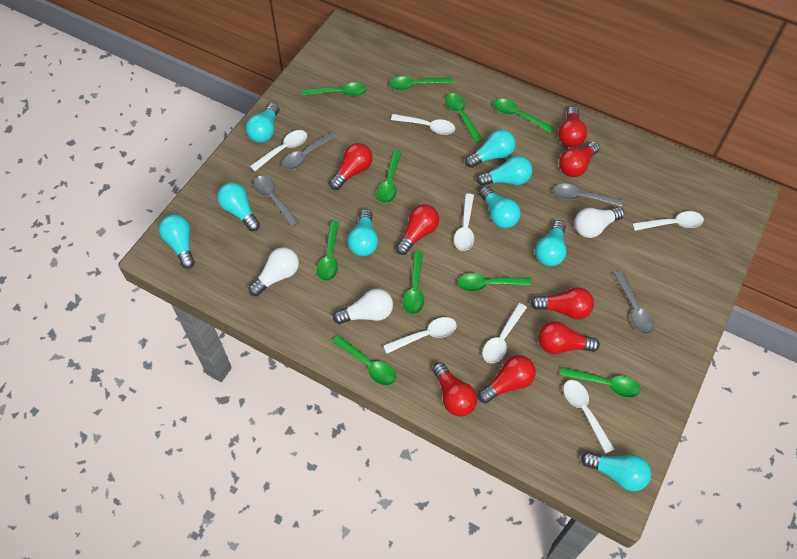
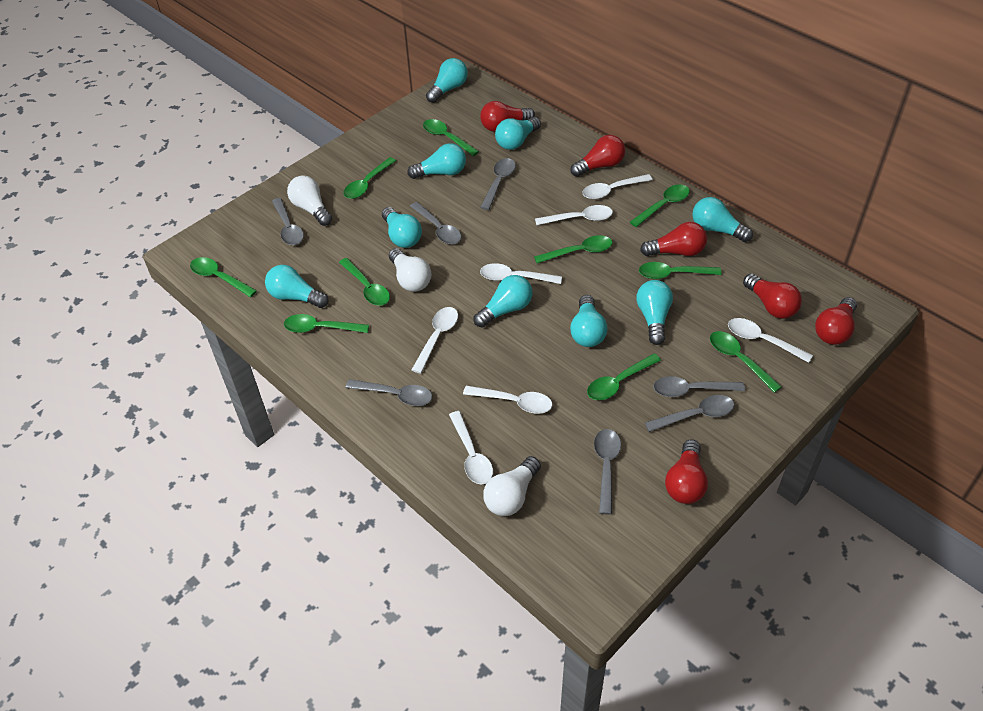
grey spoon: 4 -> 7
red light bulb: 8 -> 6

